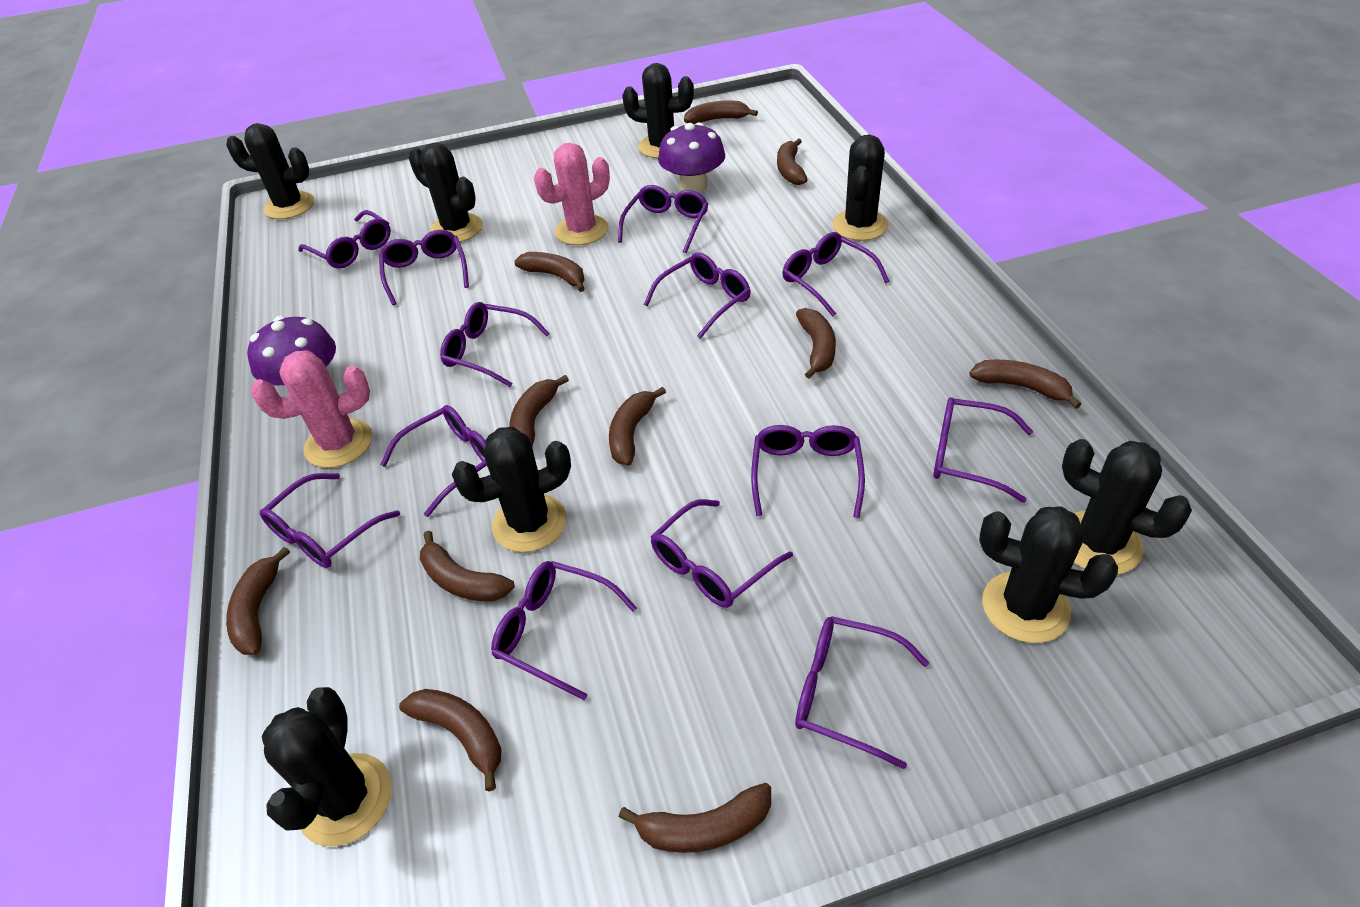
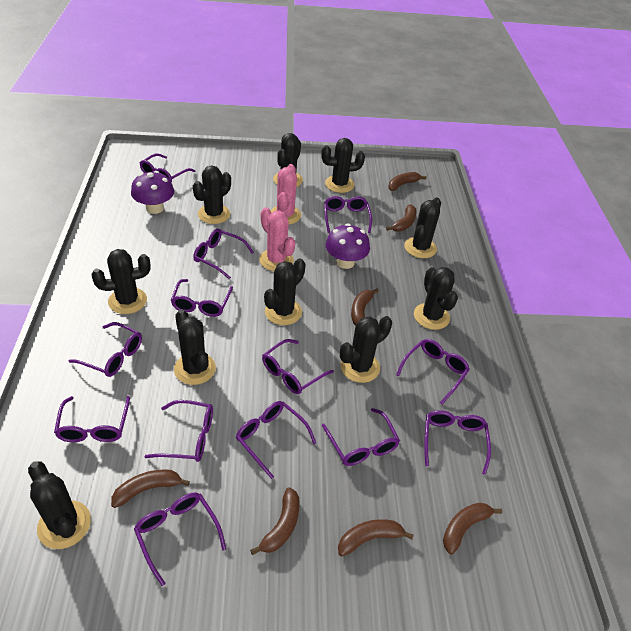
black cactus: 8 -> 10
brown banana: 11 -> 7

